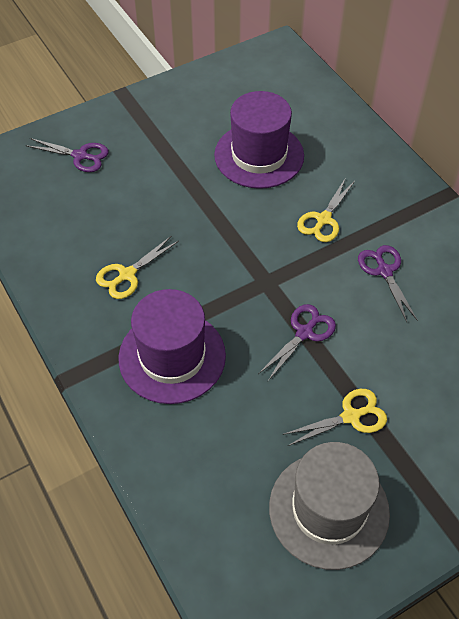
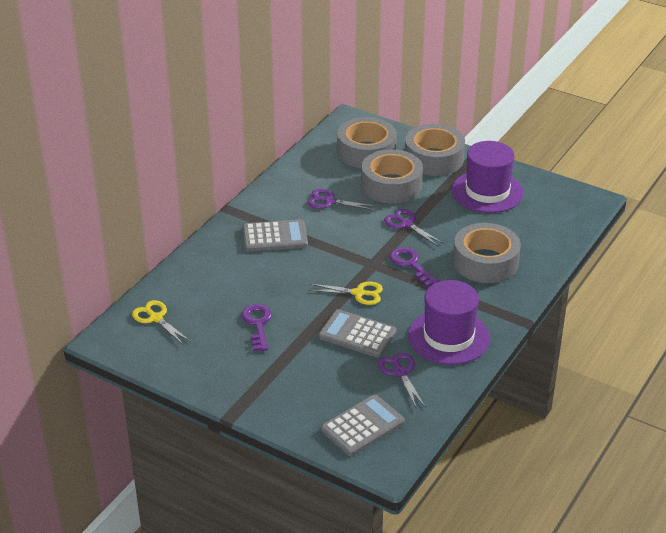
grey calculator: 0 -> 3
grey hat: 1 -> 0
grey tape: 0 -> 4
purple key: 0 -> 2
yellow scissors: 3 -> 2

